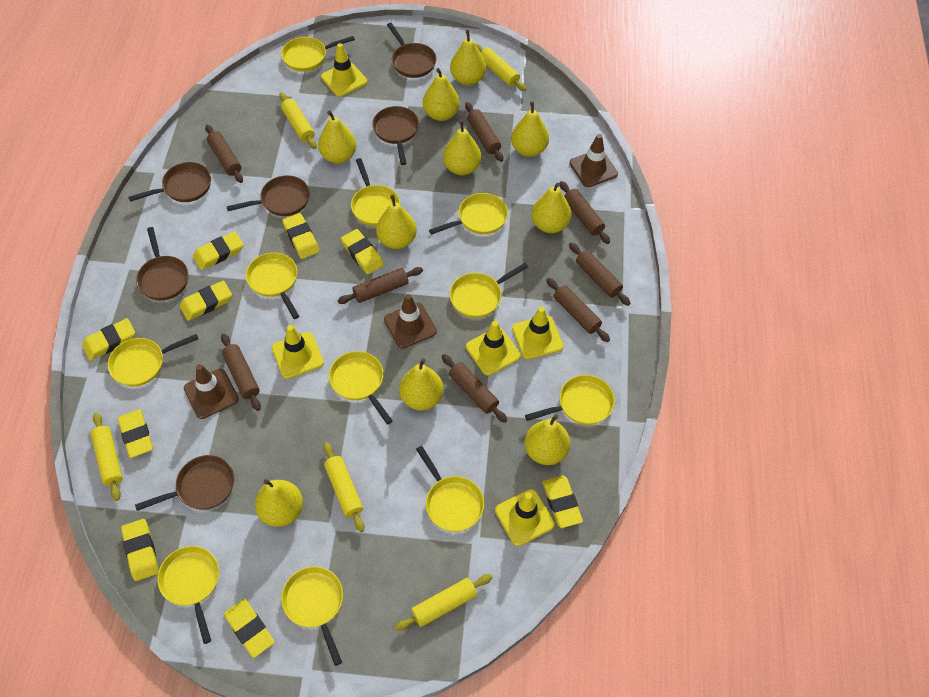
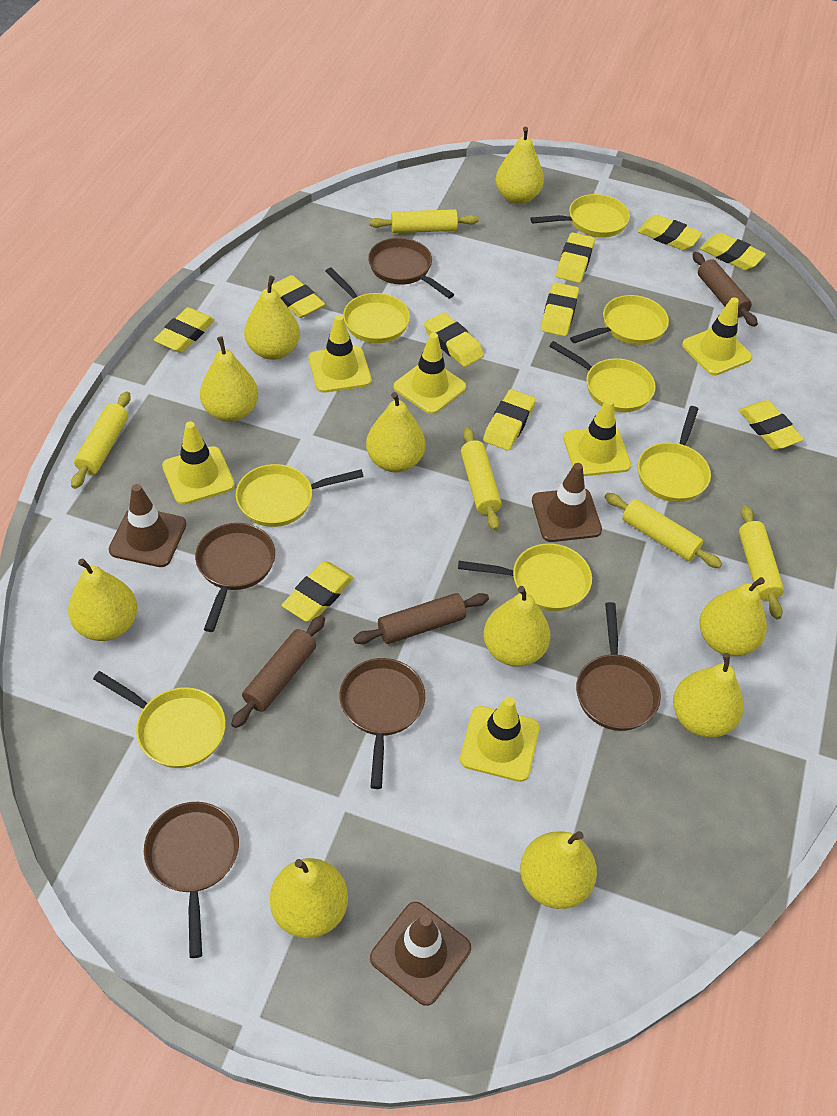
brown pan: 6 -> 5
brown rolling pin: 8 -> 3
yellow eraser: 9 -> 10
yellow pan: 11 -> 8
yellow traffic cone: 5 -> 6

